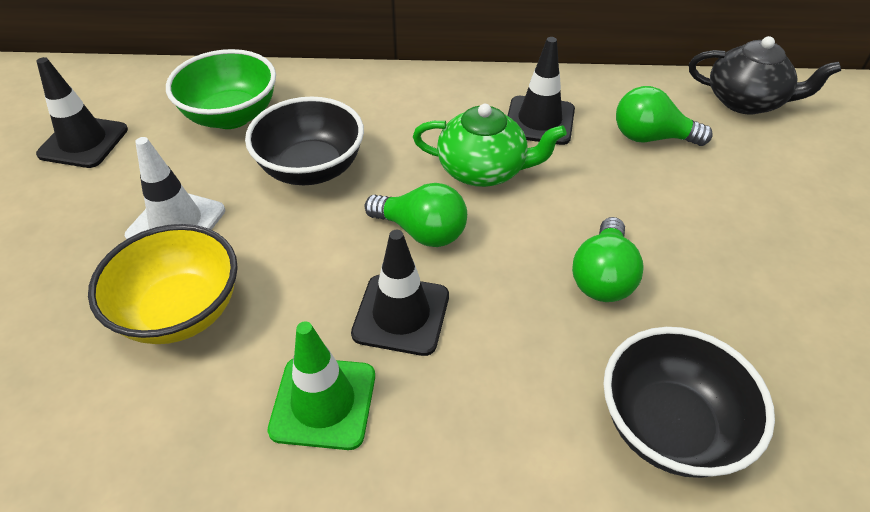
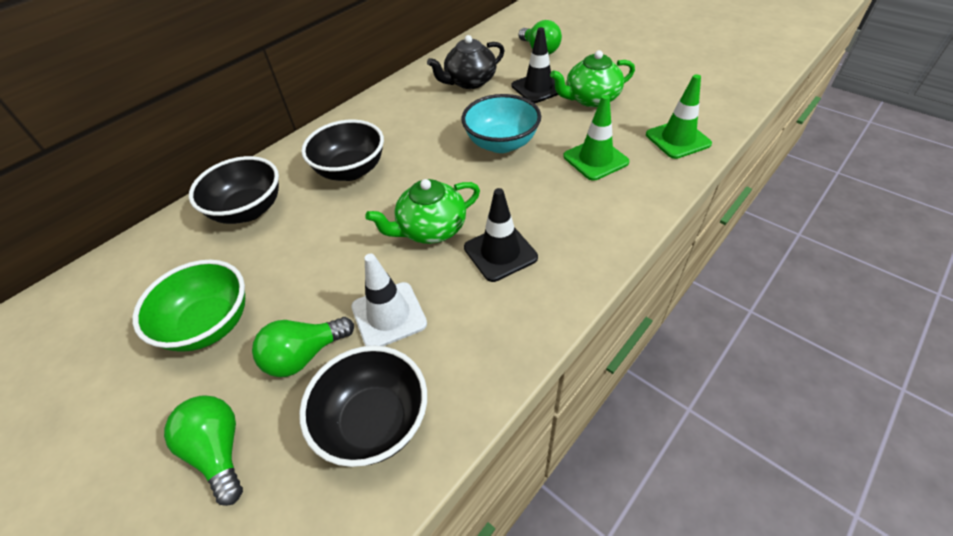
black bowl: 2 -> 3
black traffic cone: 3 -> 2
green teapot: 1 -> 2
green traffic cone: 1 -> 2
turquoise bowl: 0 -> 1
yellow bowl: 1 -> 0

